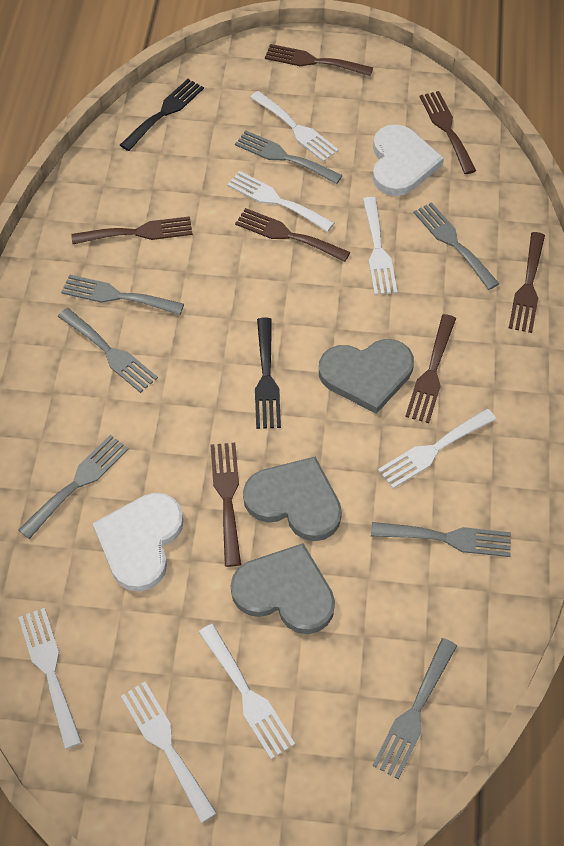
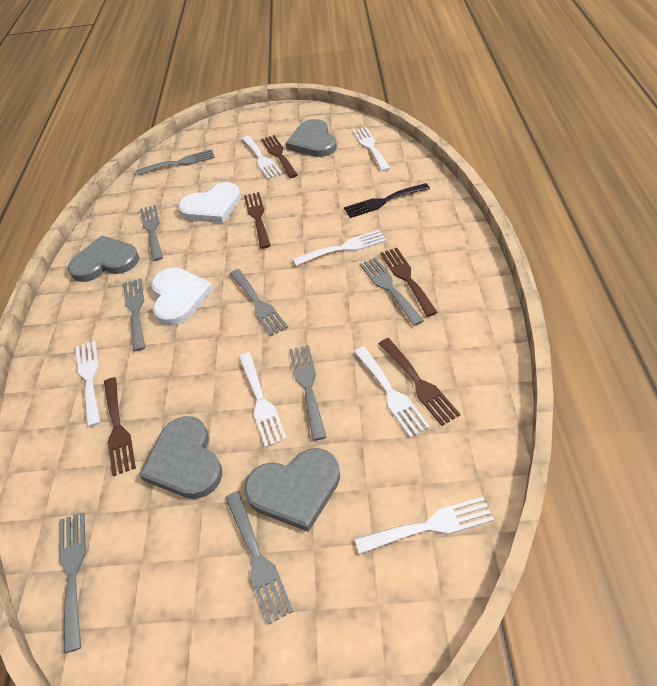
black fork: 2 -> 1
brown fork: 7 -> 5
grey fork: 7 -> 8
grey heart: 3 -> 4

